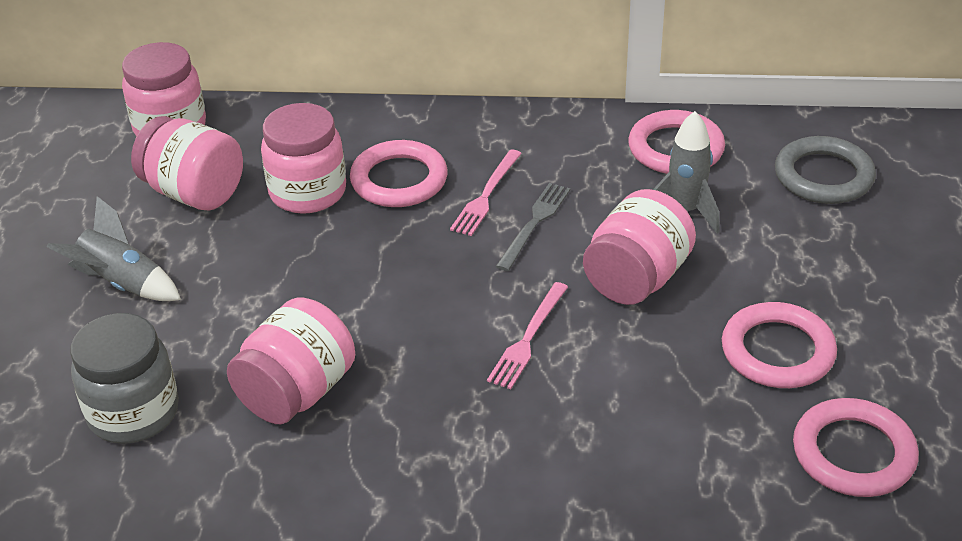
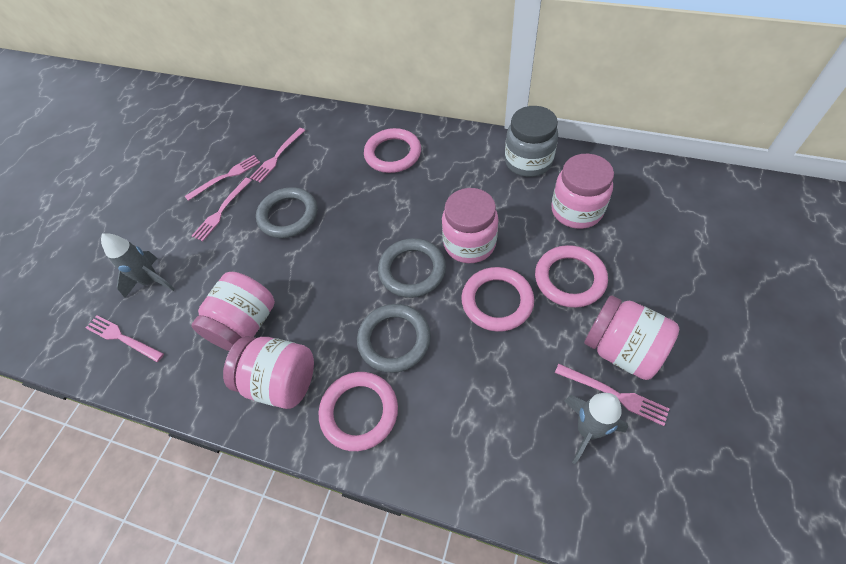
grey fork: 1 -> 0
grey ring: 1 -> 3
pink fork: 2 -> 5

